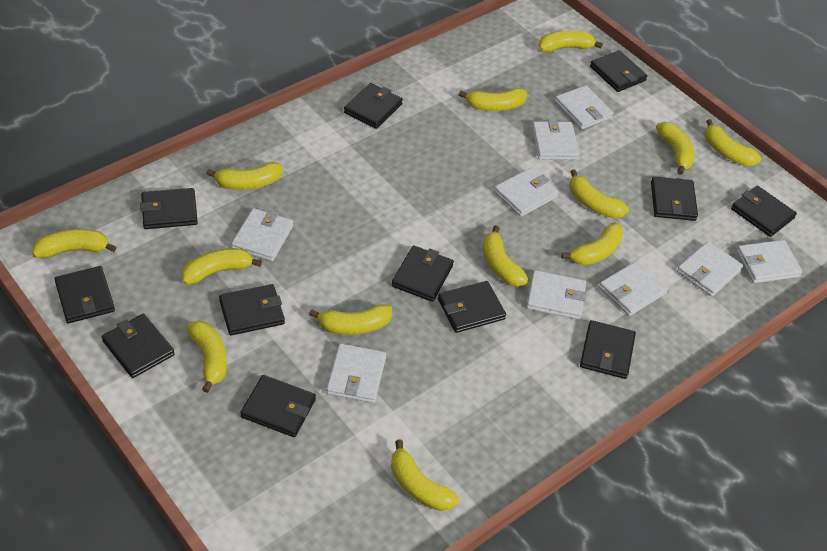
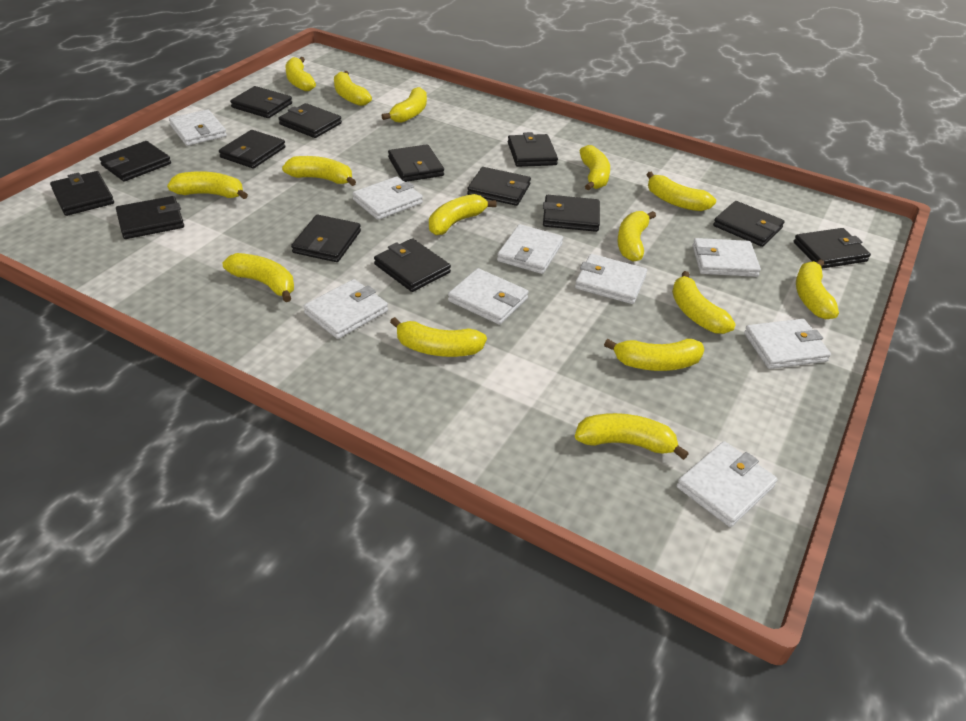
black wallet: 12 -> 14
yellow banana: 13 -> 15

